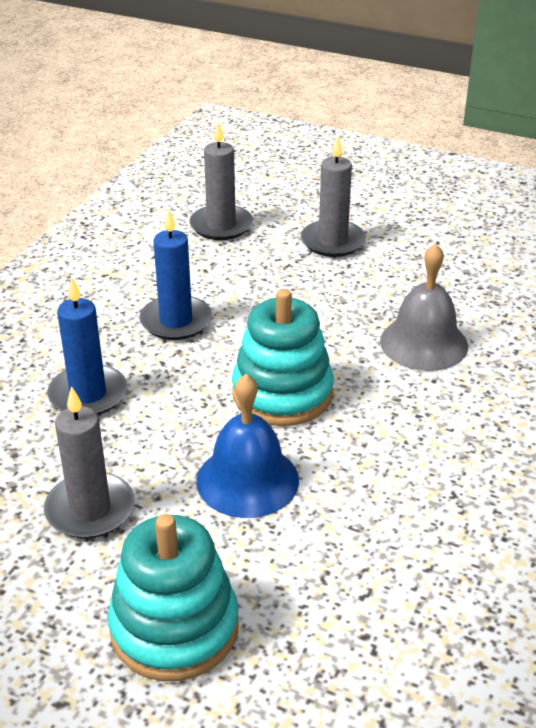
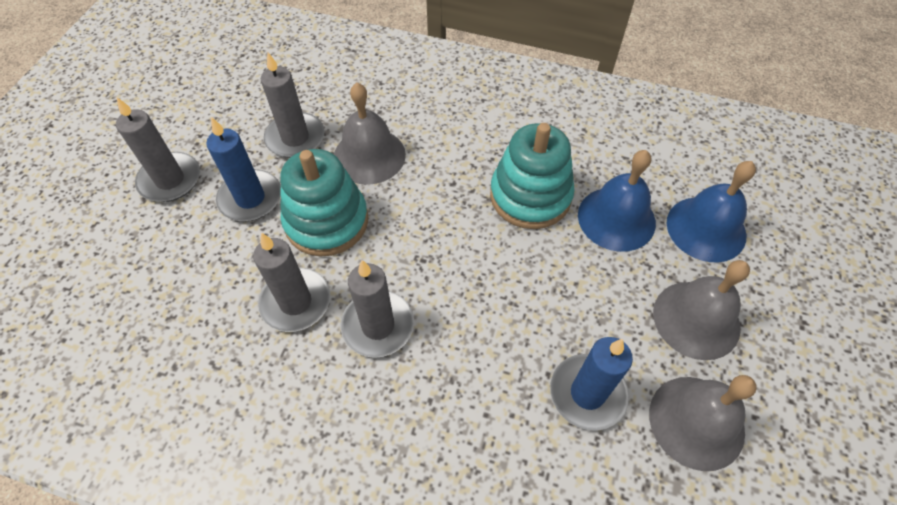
blue bell: 1 -> 2
grey bell: 1 -> 3
grey candle: 3 -> 4

